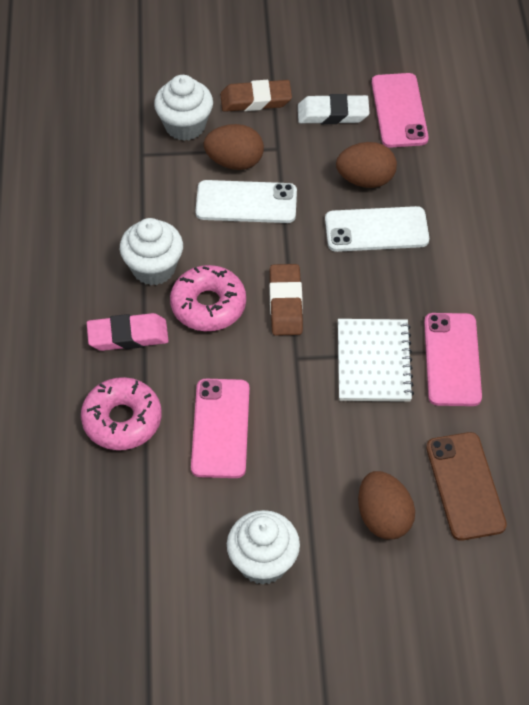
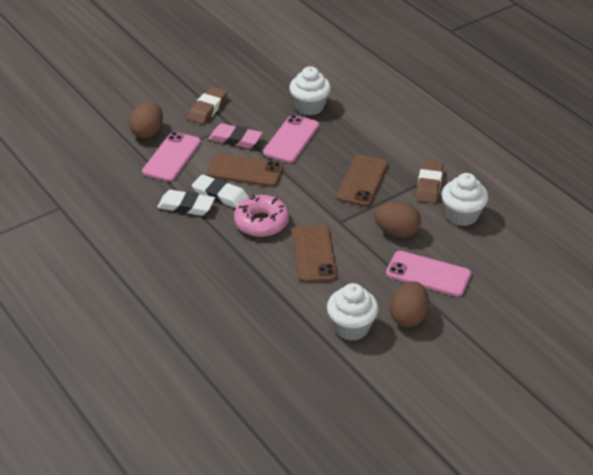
brown phone: 1 -> 3
pink donut: 2 -> 1
white eraser: 1 -> 2
white notebook: 1 -> 0
white phone: 2 -> 0

